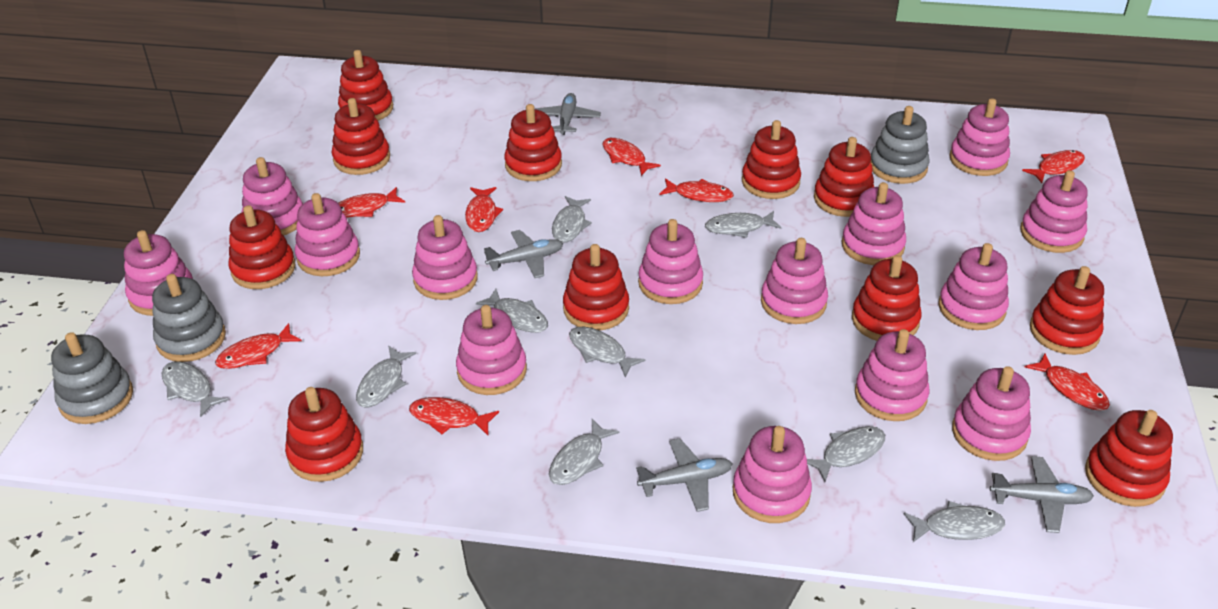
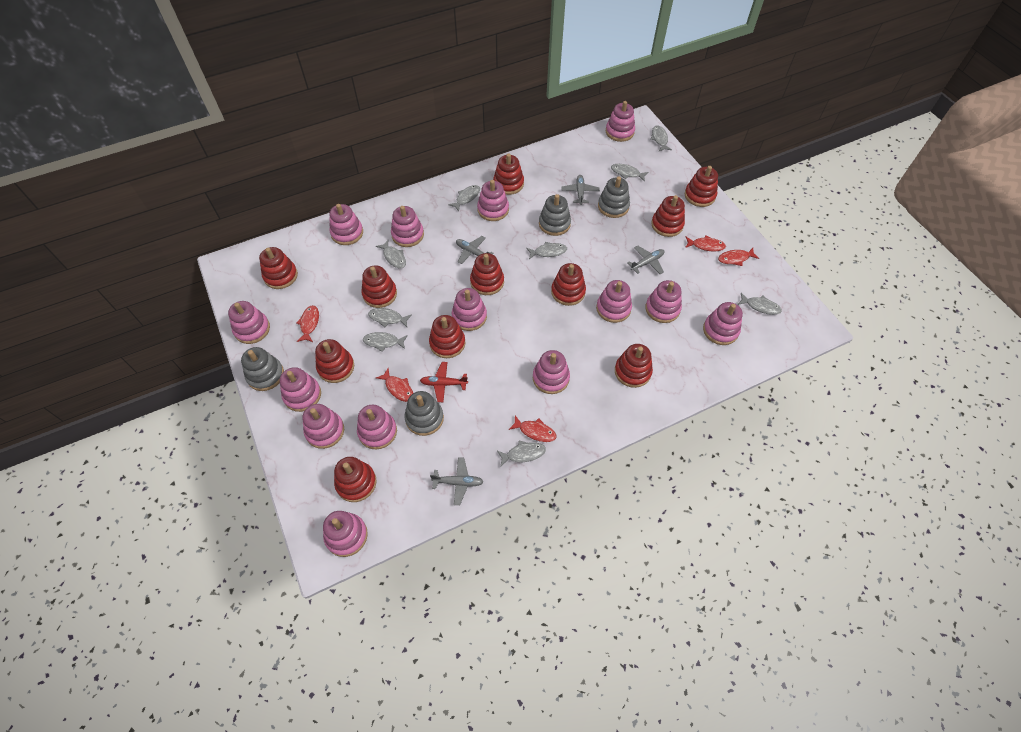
grey stacking toy: 3 -> 4
red fish: 8 -> 5
red plane: 0 -> 1

